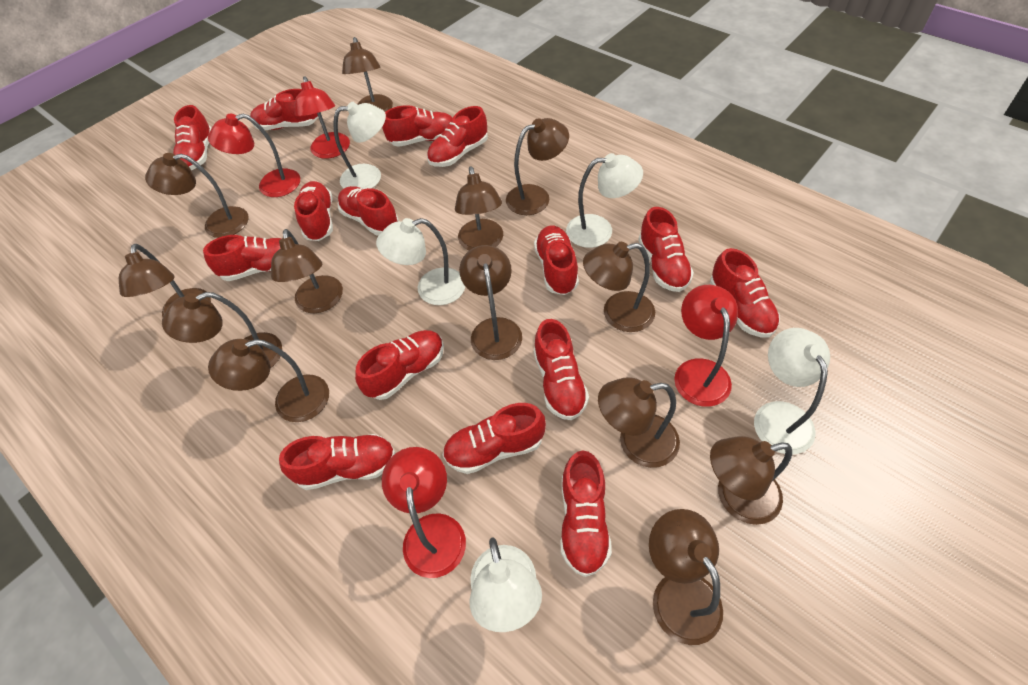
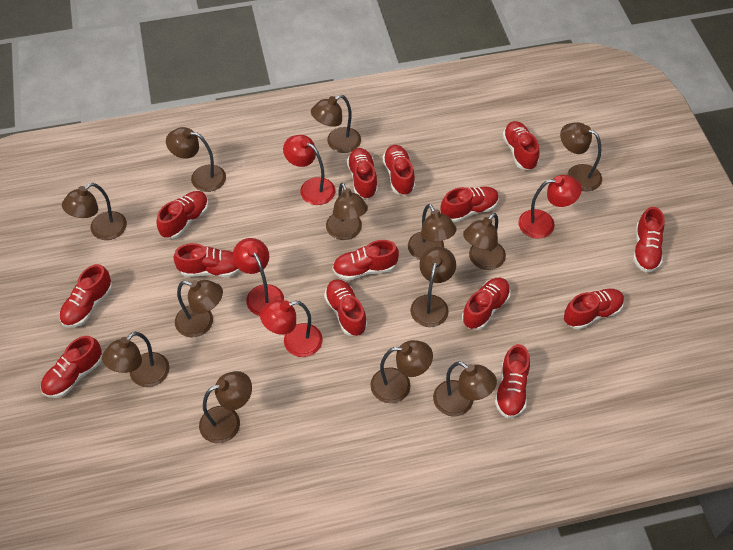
red shoe: 15 -> 14
white lamp: 5 -> 0

